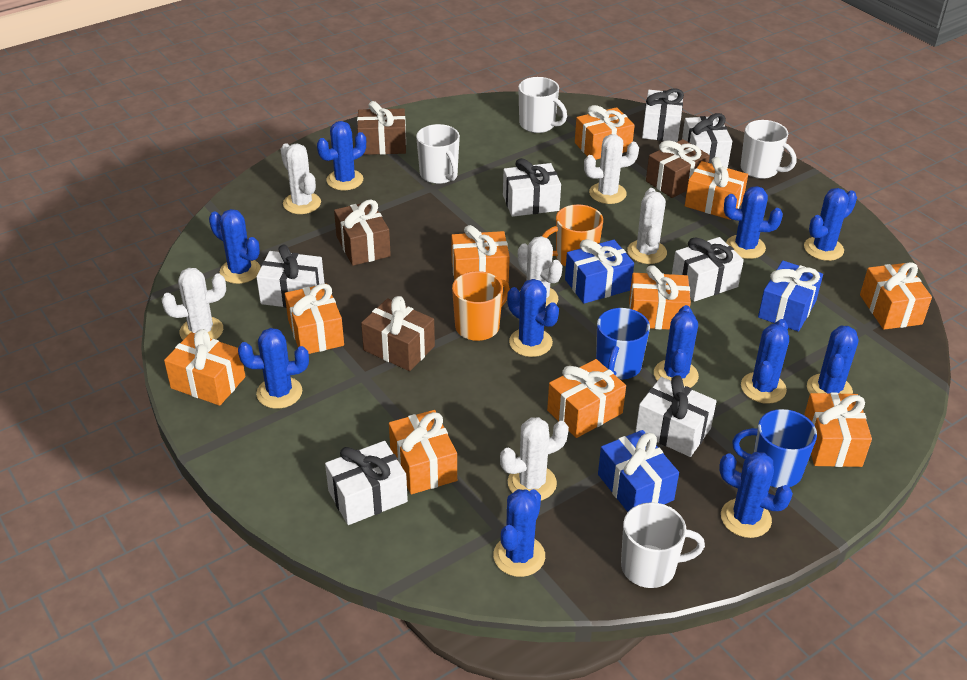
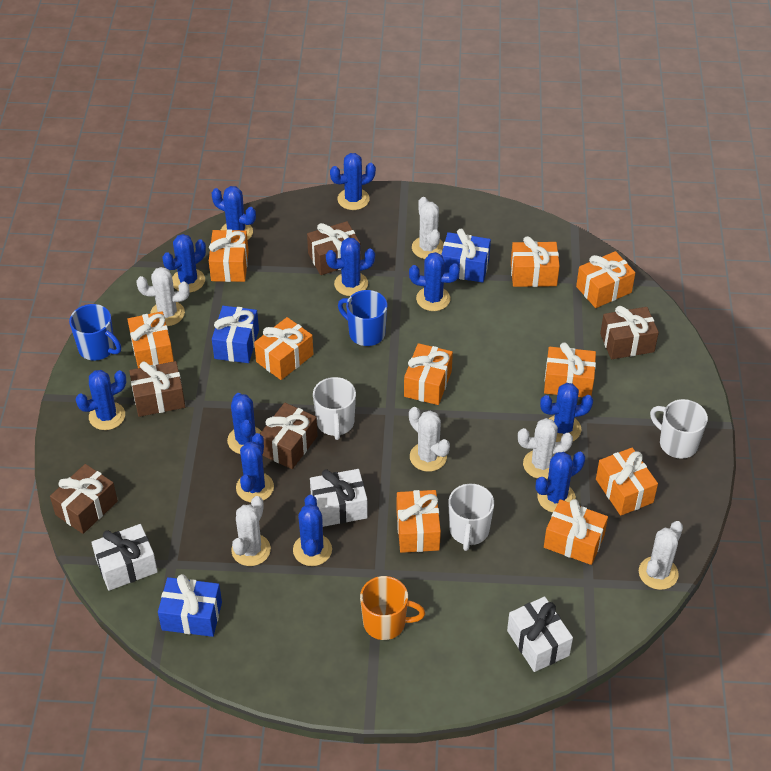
brown gift: 4 -> 5
orange mug: 2 -> 1
white gift: 7 -> 3
white mug: 4 -> 3

